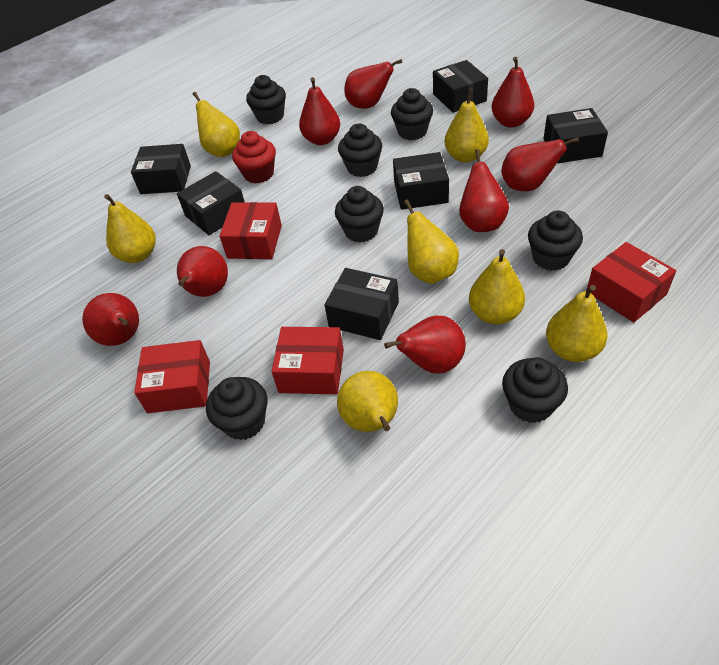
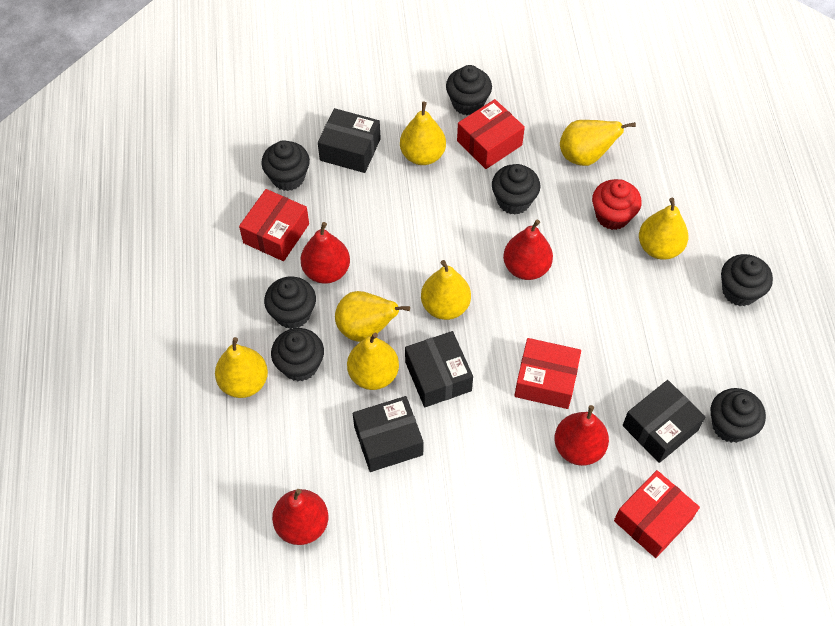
black box: 6 -> 4
red pear: 8 -> 4

